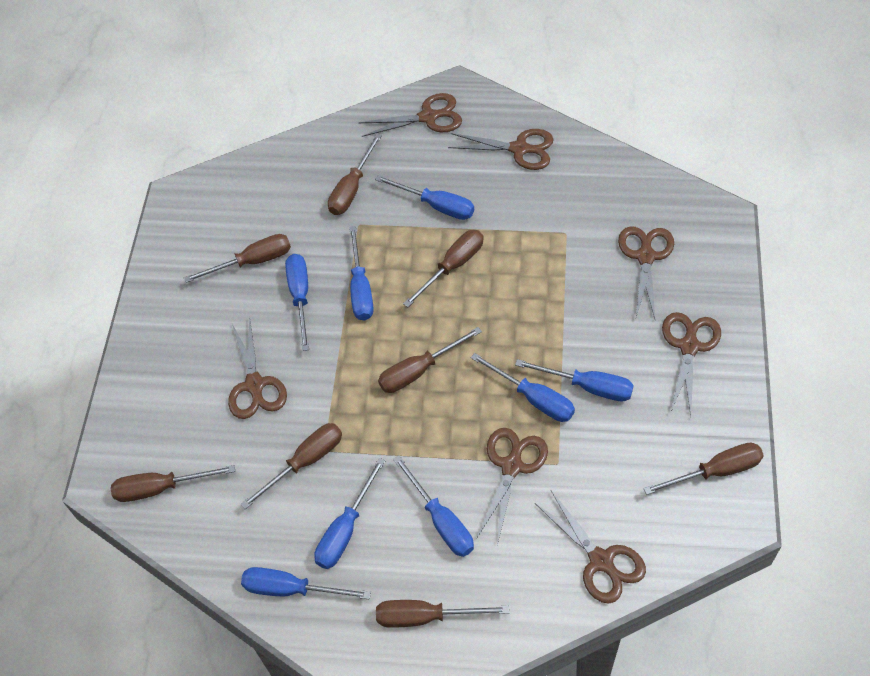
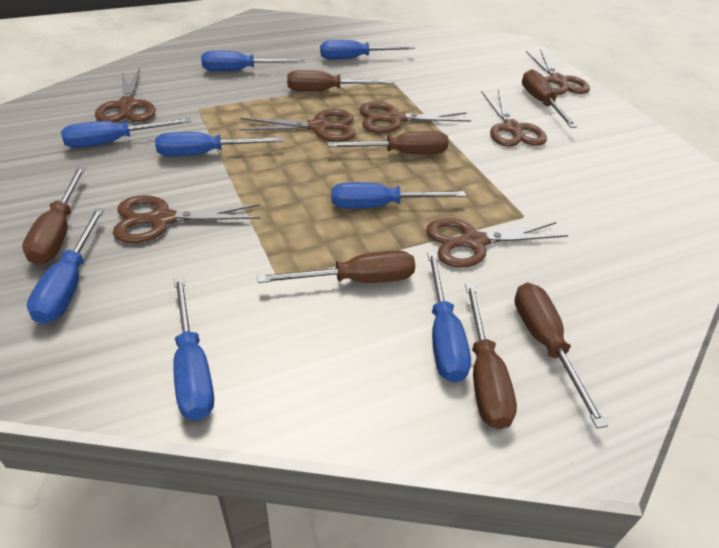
brown screwdriver: 8 -> 7

